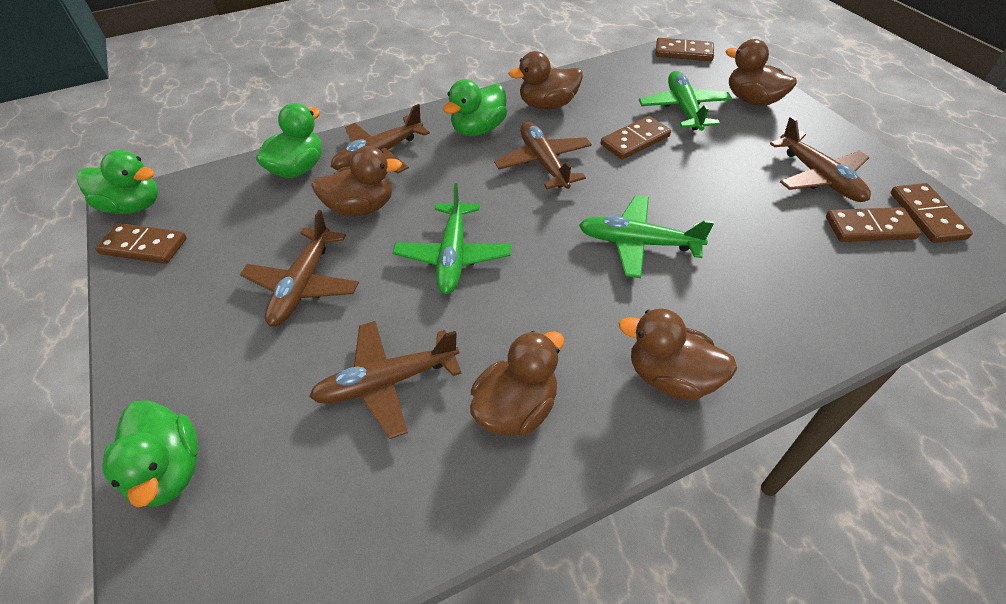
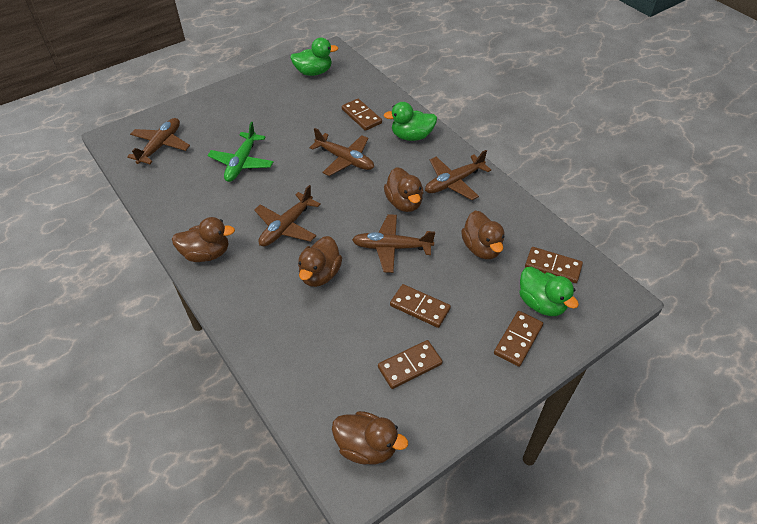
green duck: 4 -> 3
green plane: 3 -> 1

